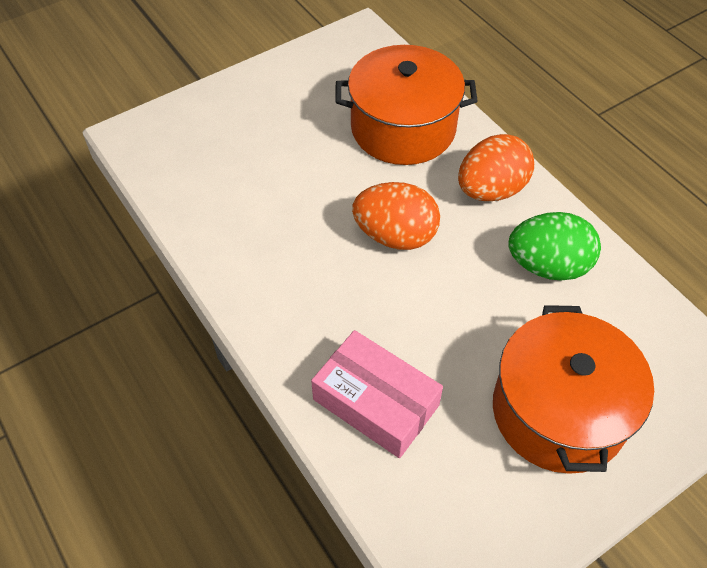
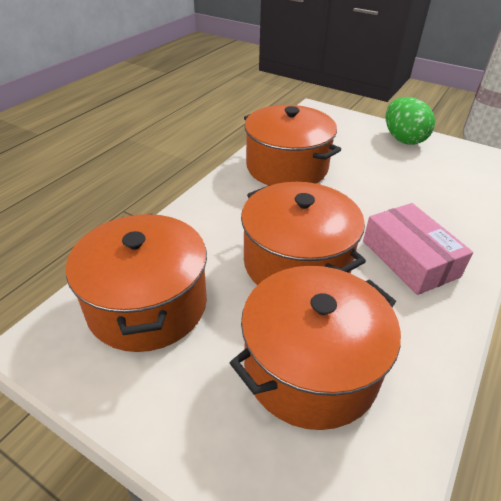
orange egg: 2 -> 0
orange pot: 2 -> 4

